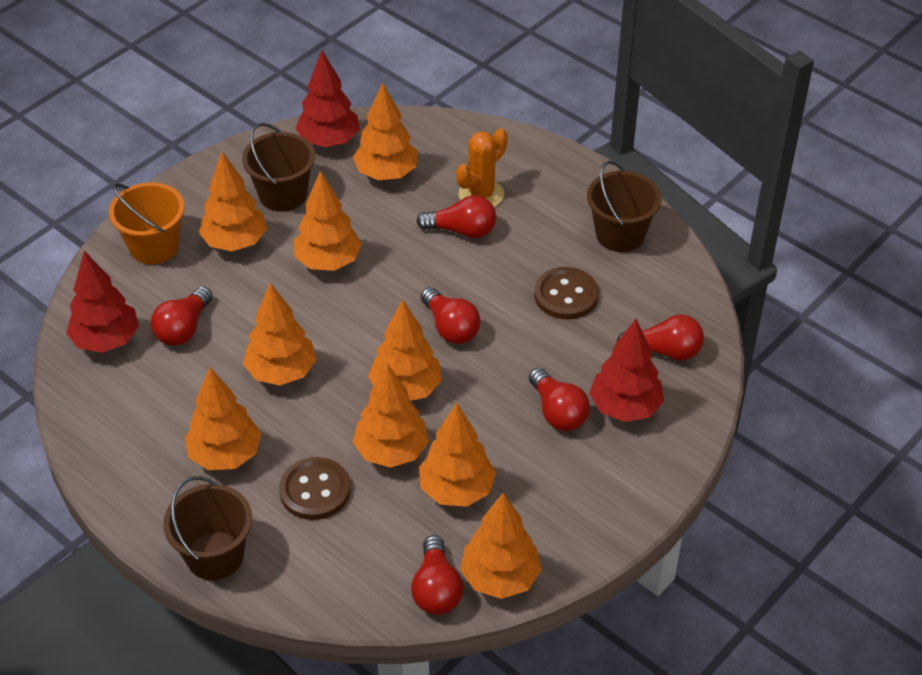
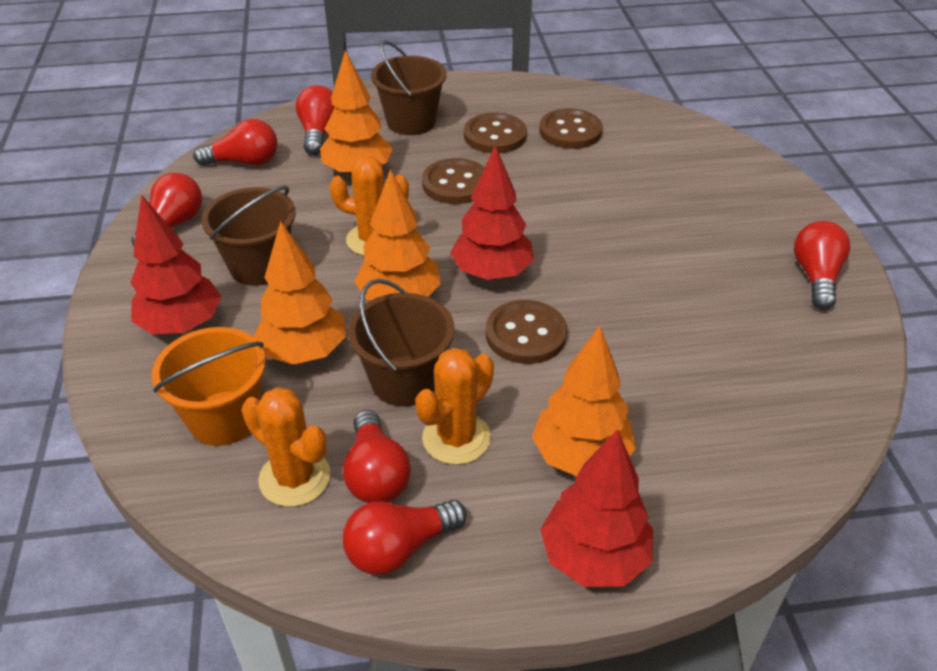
brown button: 2 -> 4
orange cactus: 1 -> 3
orange tree: 9 -> 4

